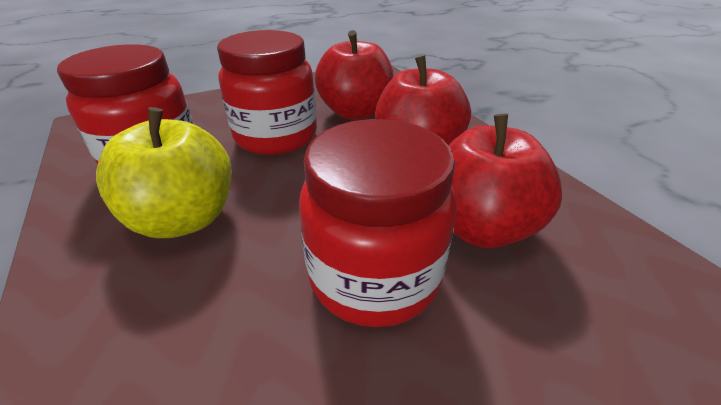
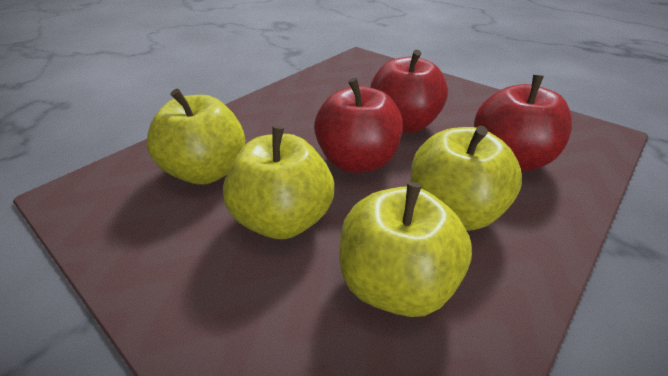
red jar: 3 -> 0
yellow apple: 1 -> 4

